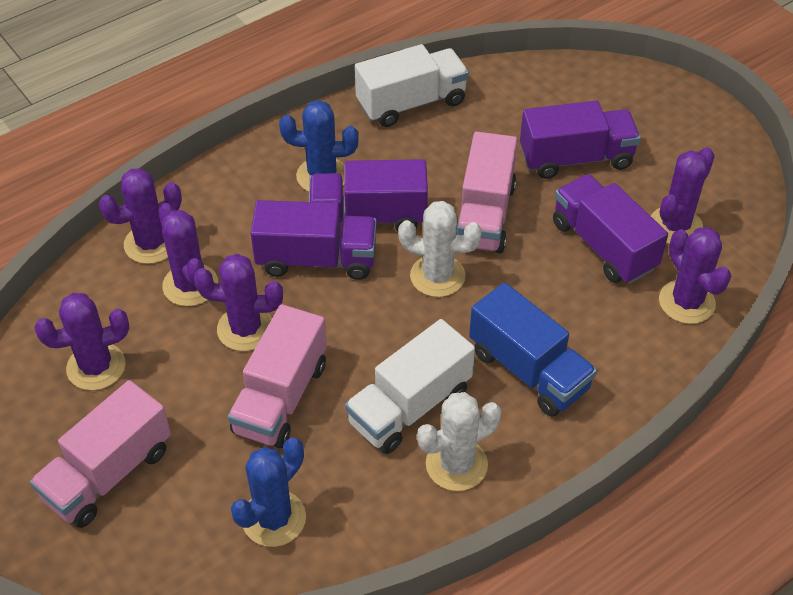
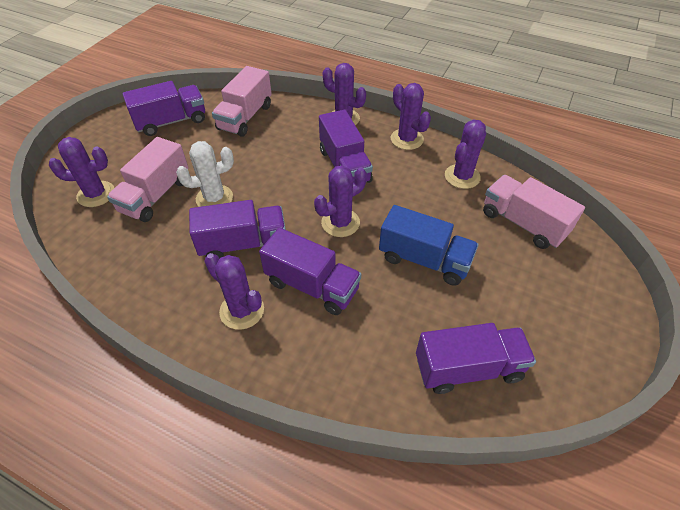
blue cactus: 2 -> 0
purple truck: 4 -> 5
white cactus: 2 -> 1
white truck: 2 -> 0

